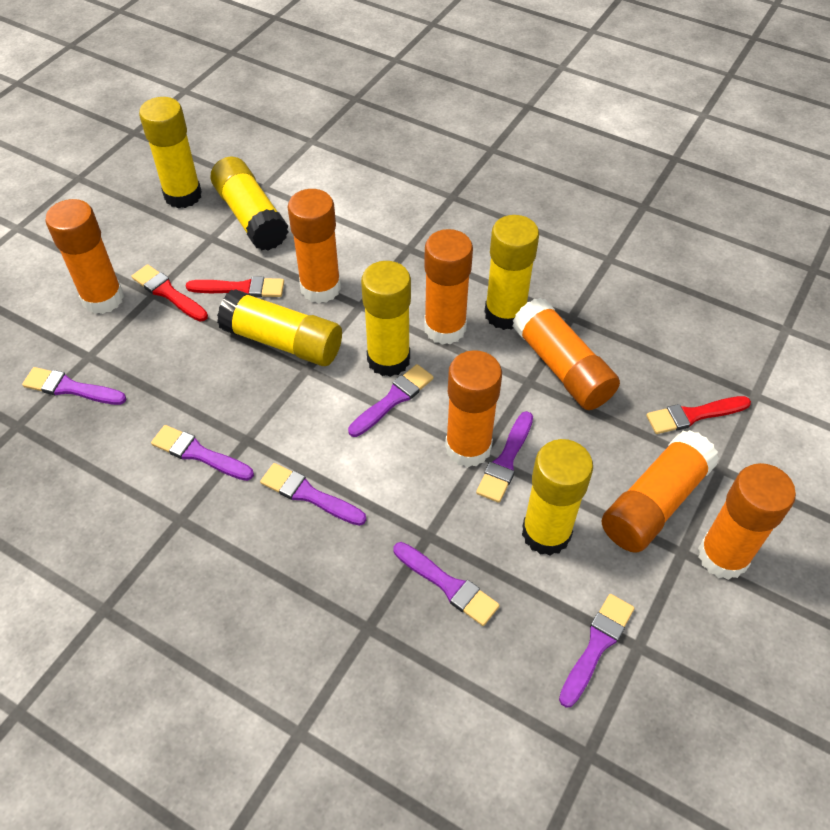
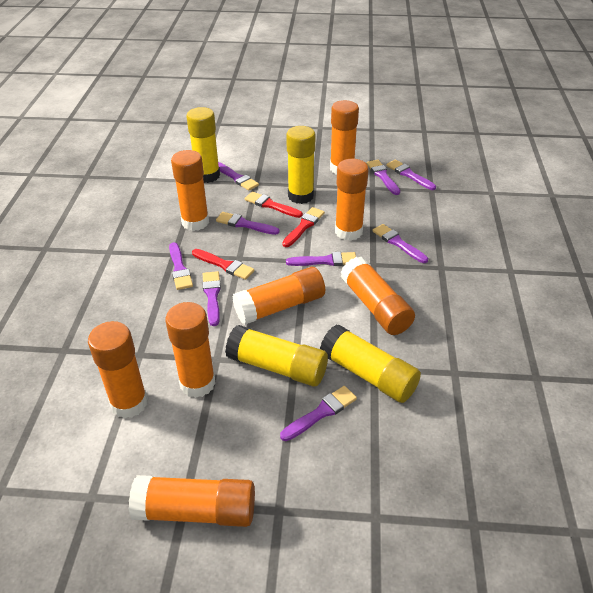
orange glue stick: 7 -> 8
purple brush: 7 -> 9
yellow glue stick: 6 -> 4

